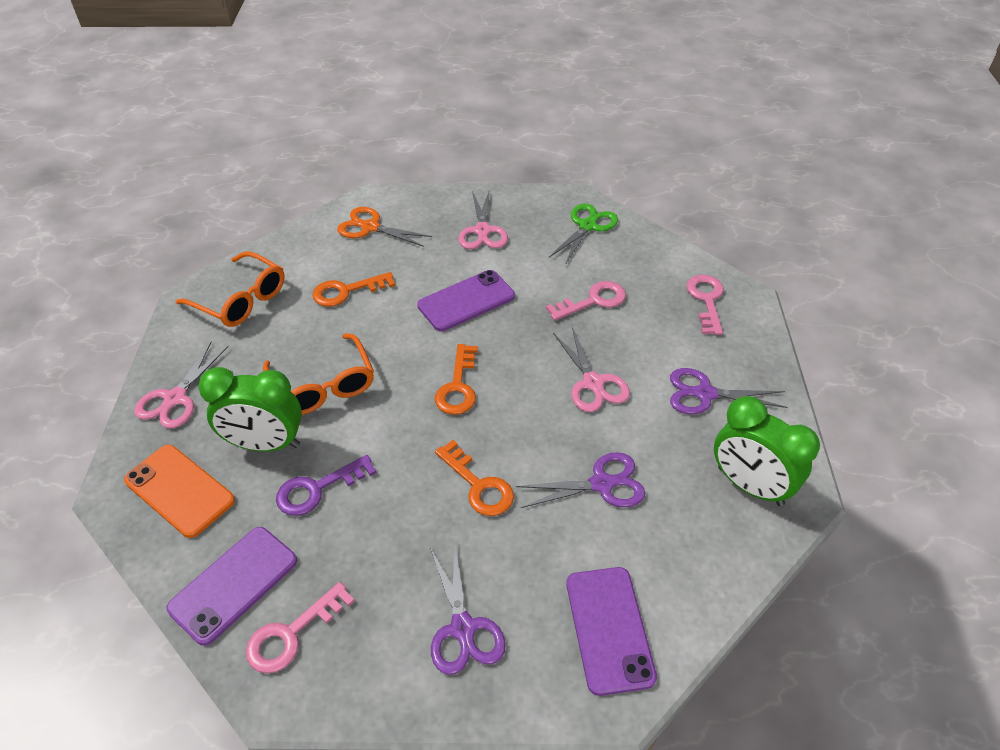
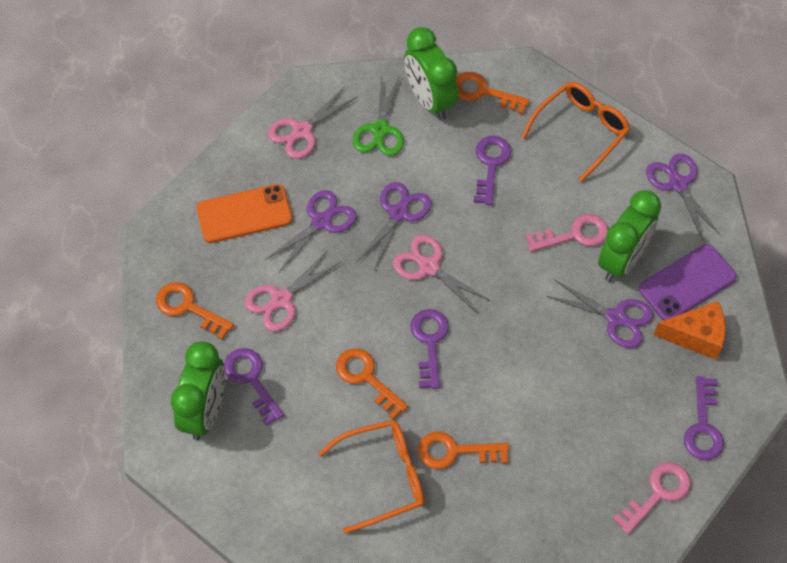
green clock: 2 -> 3
orange cheese: 0 -> 1
orange key: 3 -> 4
orange scissors: 1 -> 0
pink key: 3 -> 2
purple key: 1 -> 4
purple phone: 3 -> 1
purple scissors: 3 -> 4

